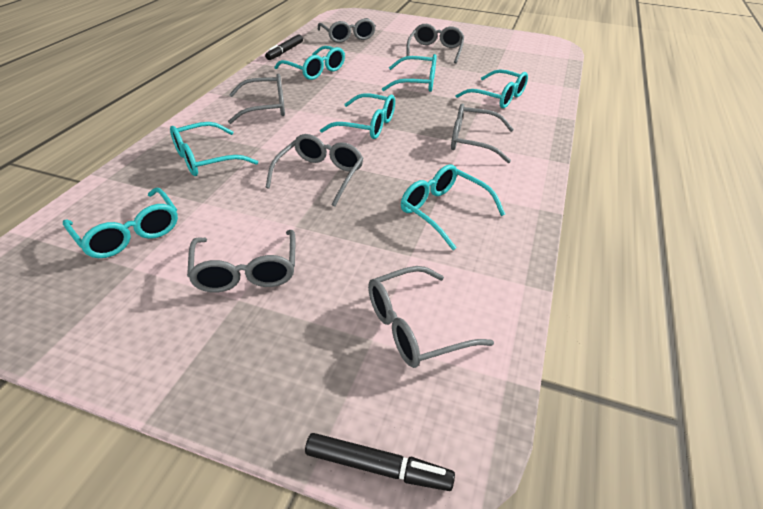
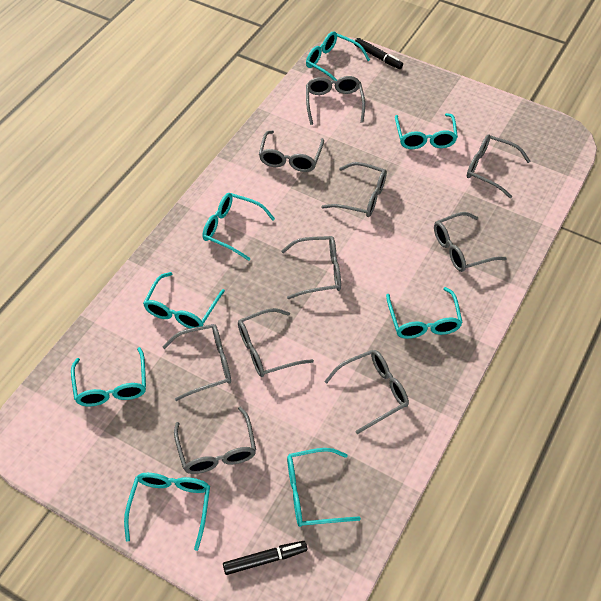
grey glasses: 7 -> 10
turquoise glasses: 7 -> 8

